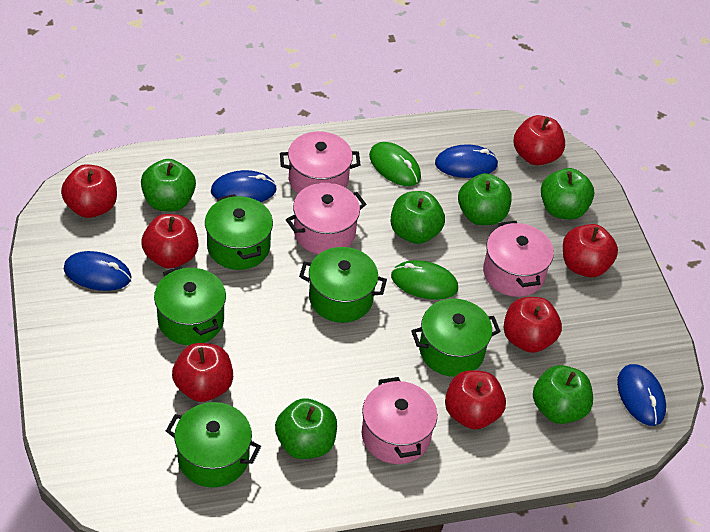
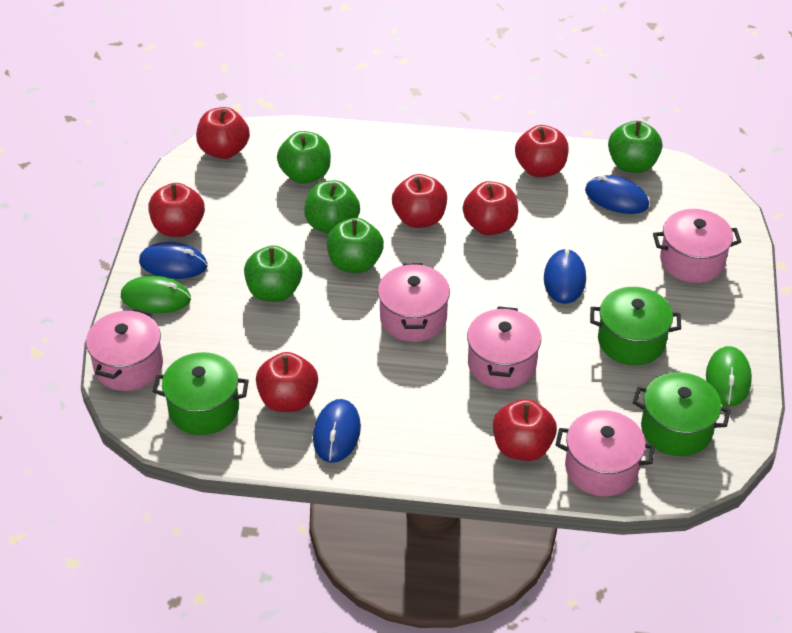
green apple: 6 -> 5
green pot: 5 -> 3
pink pot: 4 -> 5

